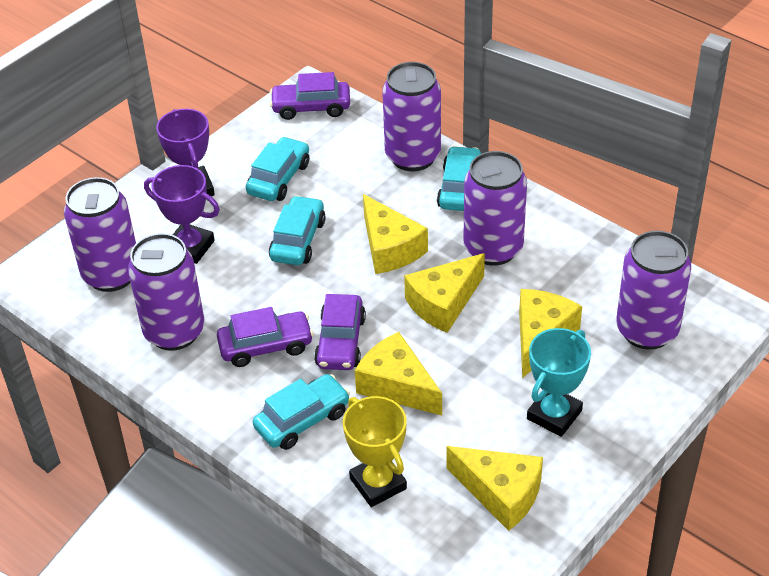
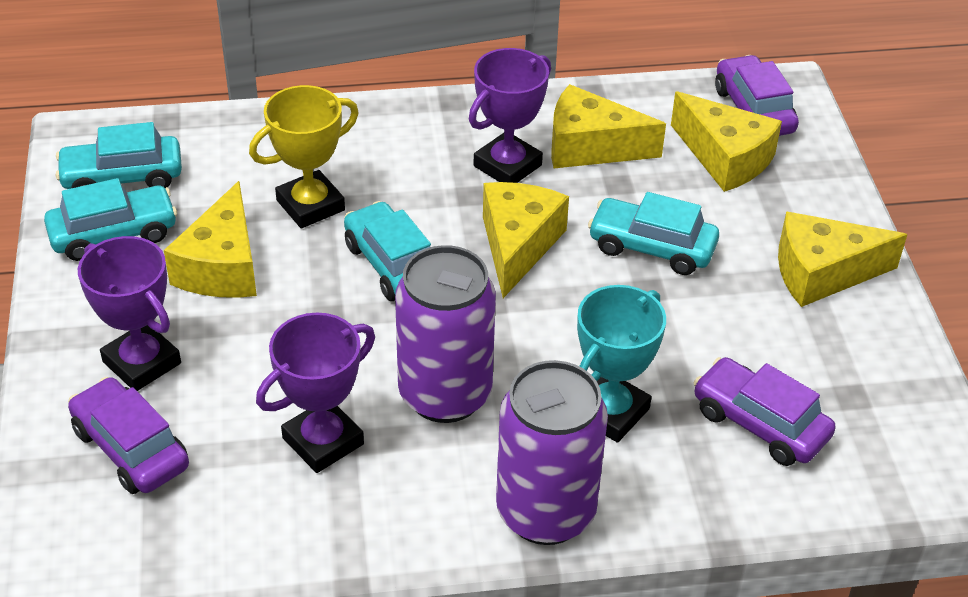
purple can: 5 -> 2
purple trophy: 2 -> 3

